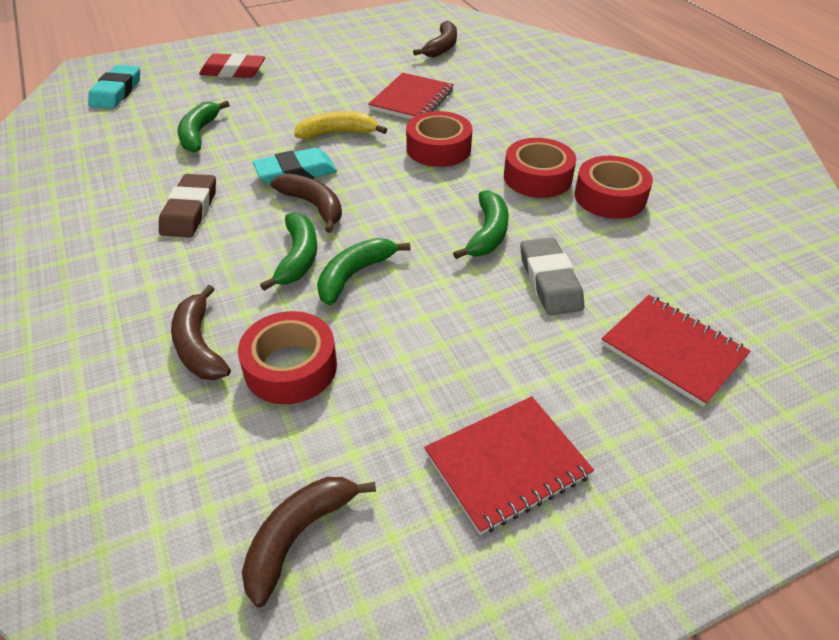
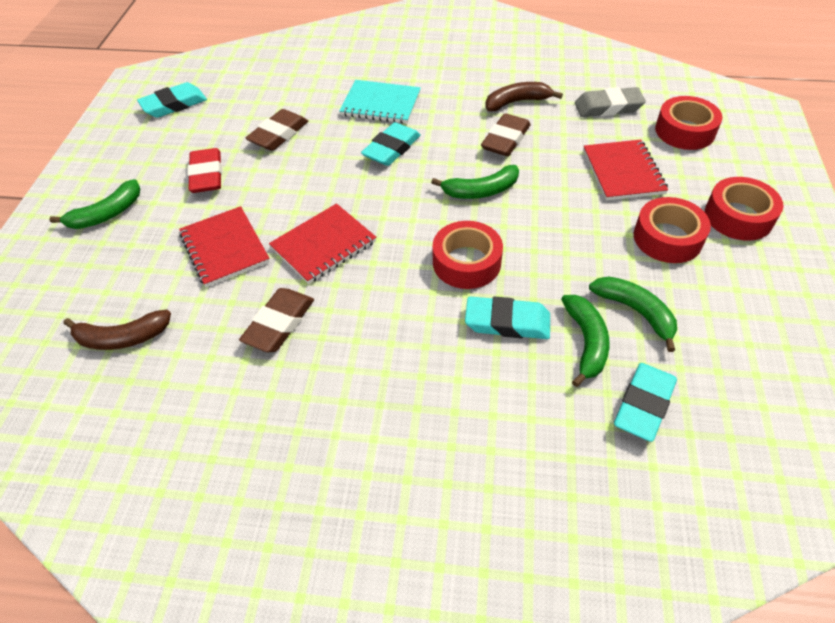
brown banana: 4 -> 2
brown eraser: 1 -> 3
turquoise eraser: 2 -> 4
turquoise notebook: 0 -> 1
yellow banana: 1 -> 0

